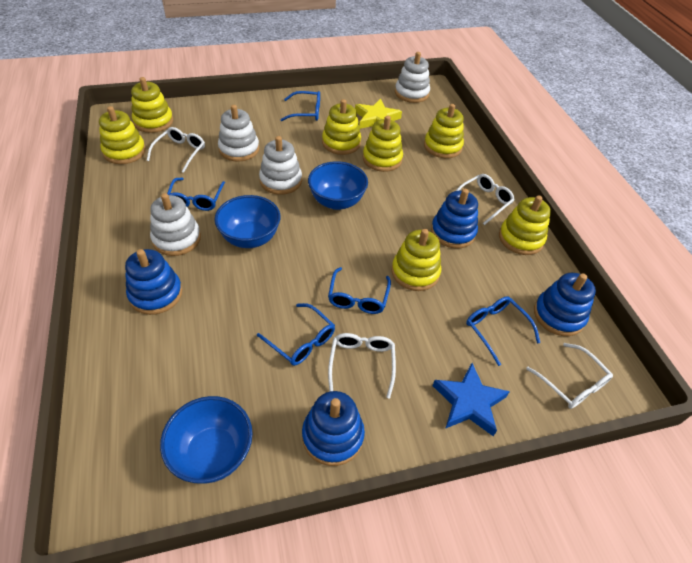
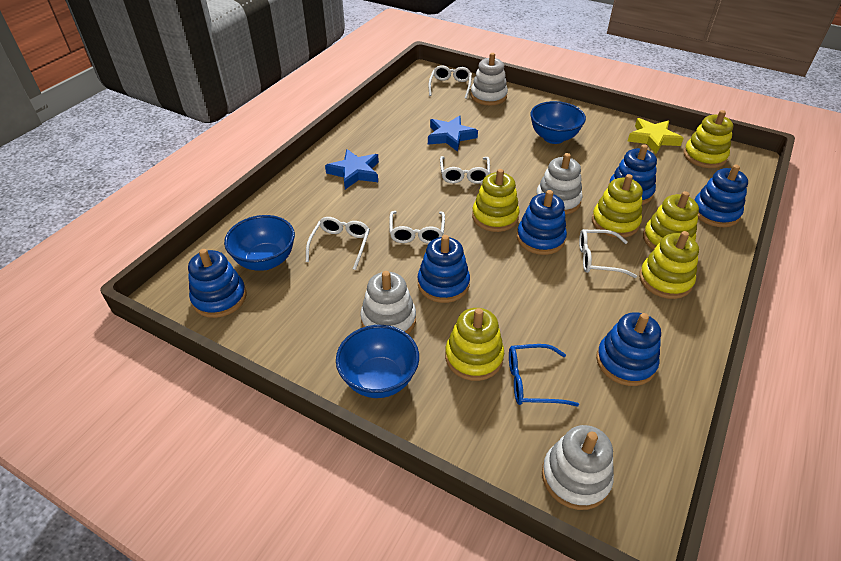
blue glasses: 5 -> 1
blue stacking toy: 4 -> 6
blue star: 1 -> 2
white glasses: 4 -> 5
yellow stacking toy: 7 -> 6

